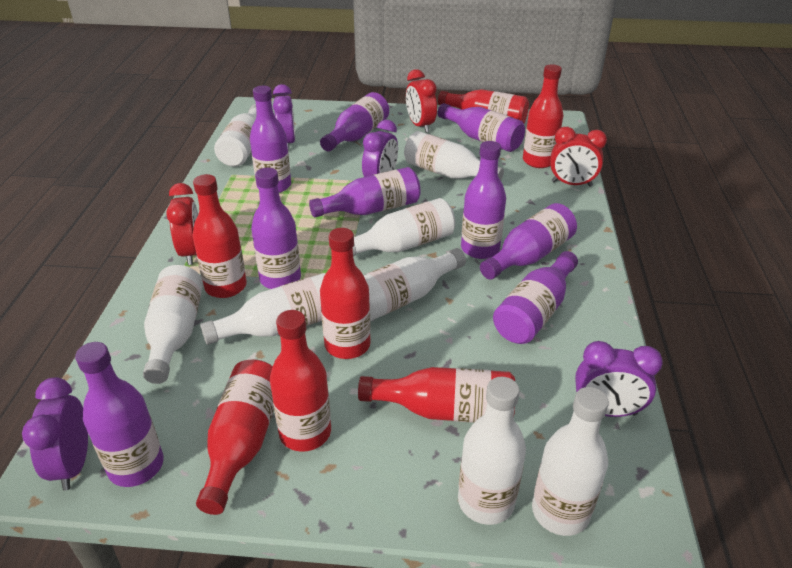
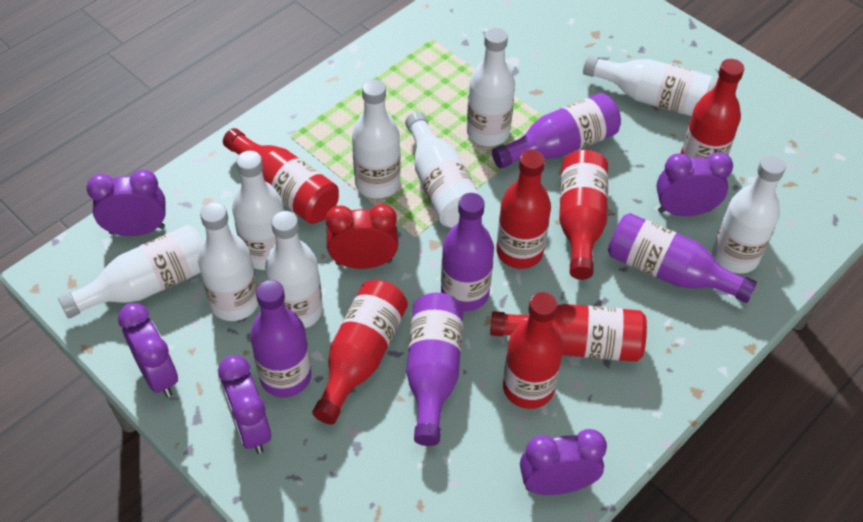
purple bottle: 9 -> 5
purple clock: 4 -> 5
red clock: 3 -> 1
white bottle: 8 -> 9

